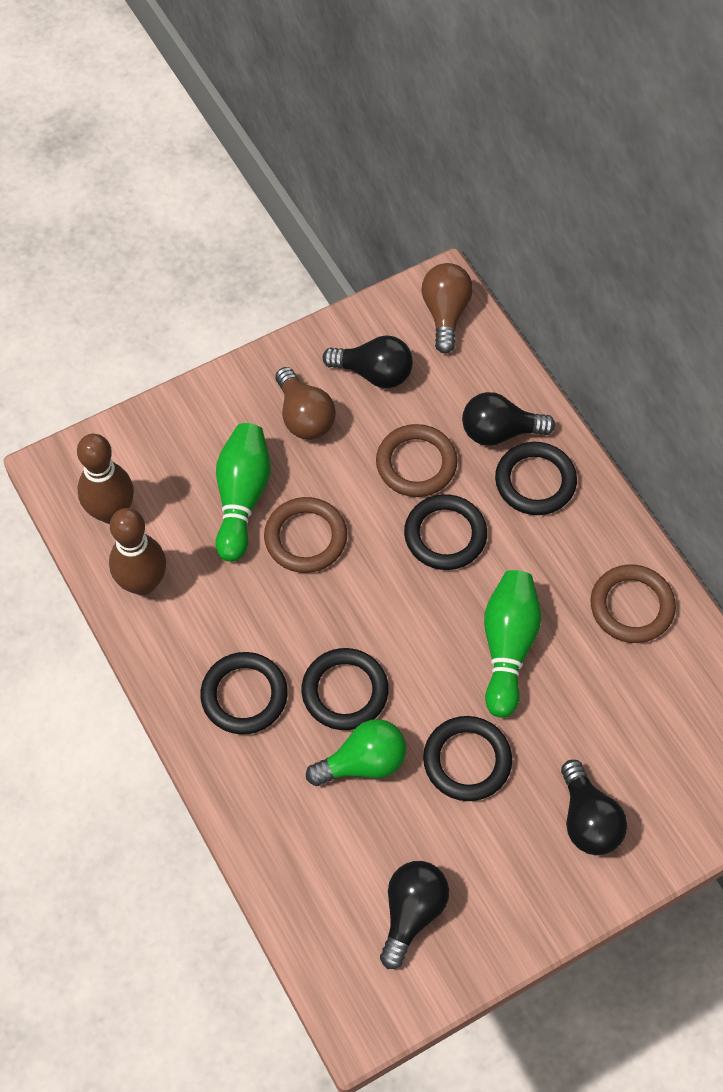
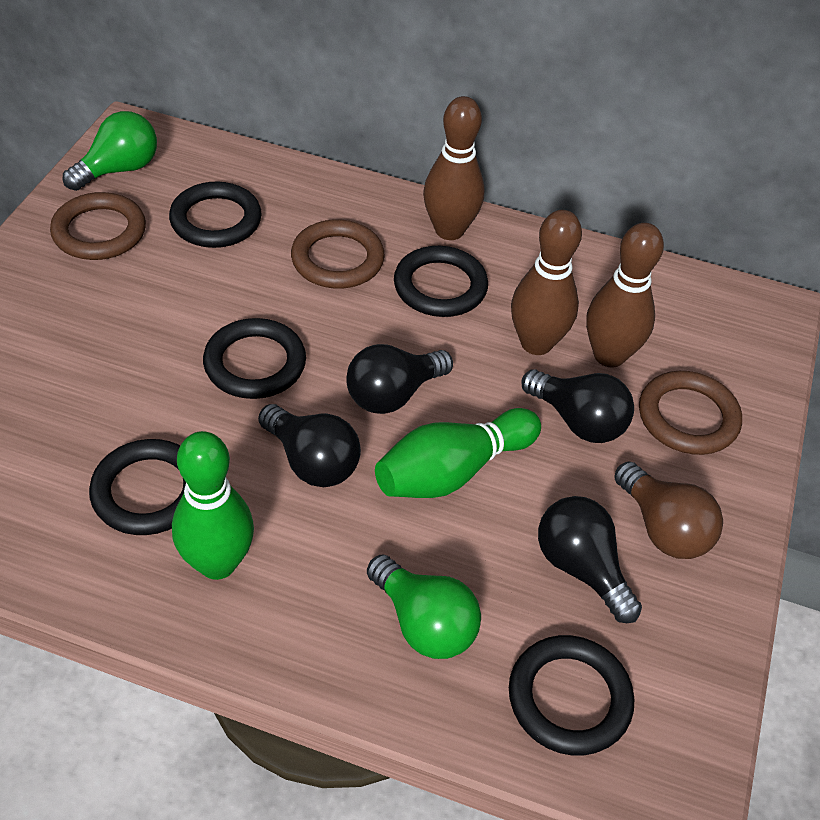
brown bowling pin: 2 -> 3
brown light bulb: 2 -> 1
green light bulb: 1 -> 2

